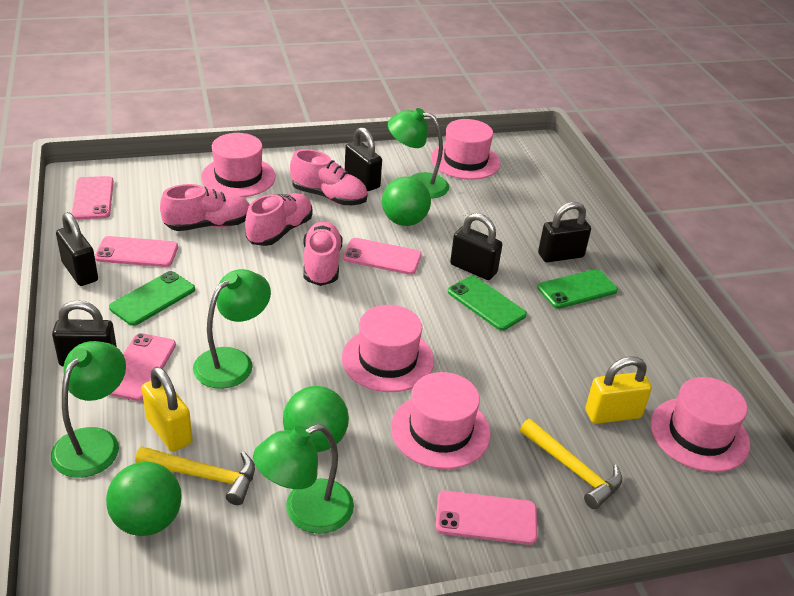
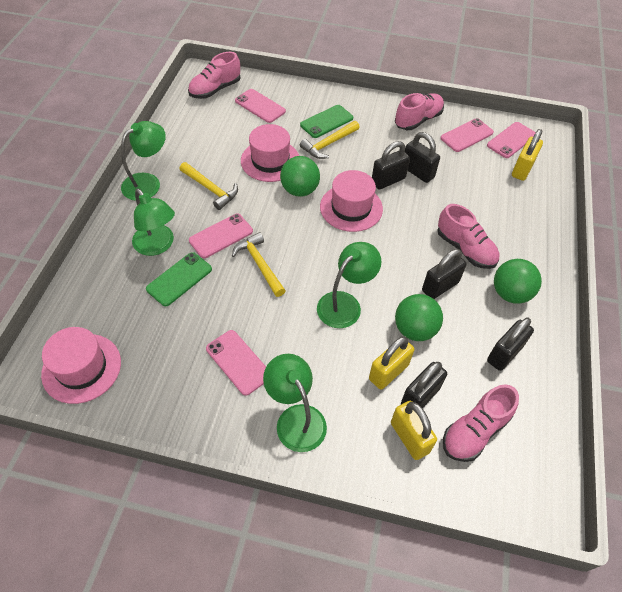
green phone: 3 -> 2
pink hat: 5 -> 3
yellow hammer: 2 -> 3
yellow padlock: 2 -> 3

